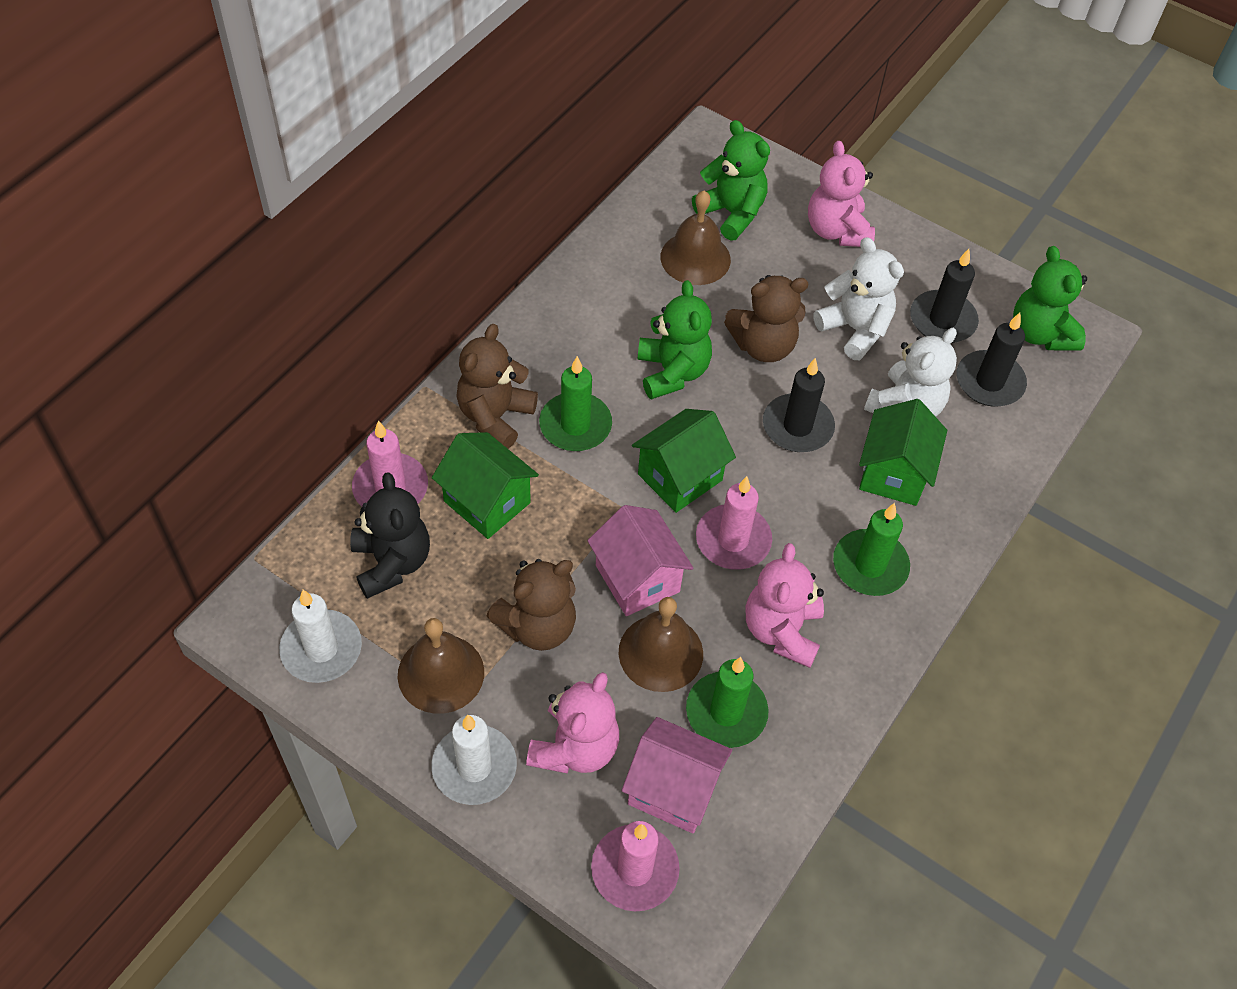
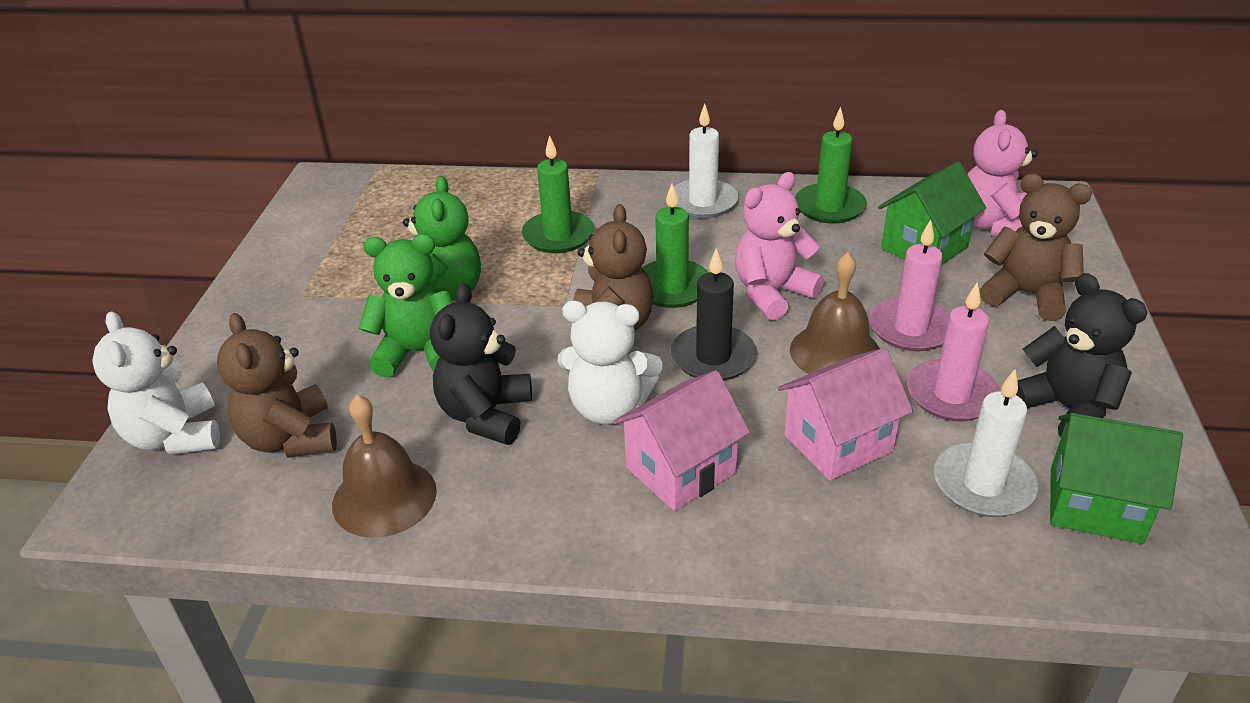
black candle: 3 -> 1
black teddy bear: 1 -> 2
brown bell: 3 -> 2
green house: 3 -> 2
green teddy bear: 3 -> 2
pink candle: 3 -> 2
pink teddy bear: 3 -> 2

